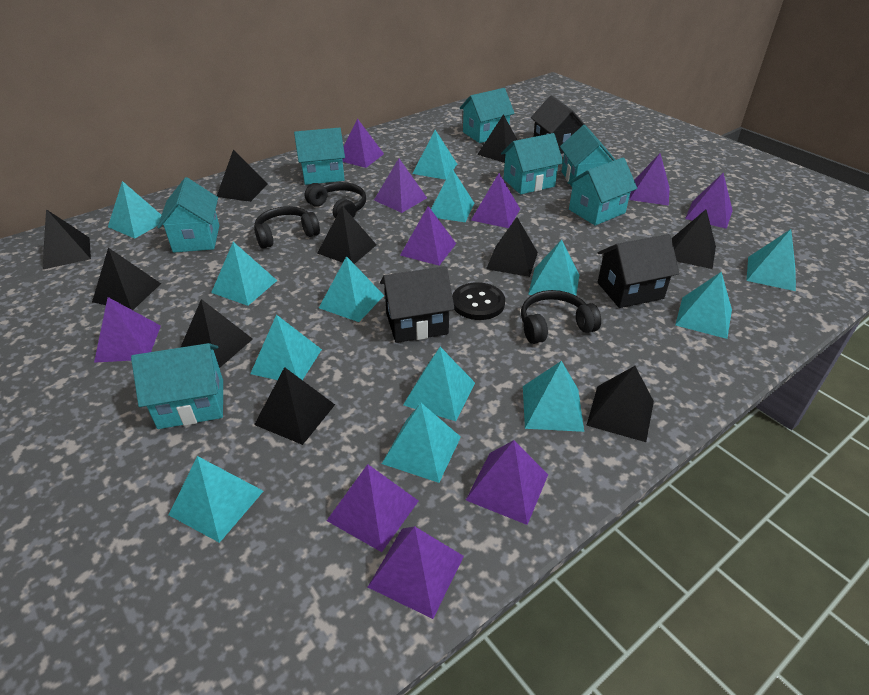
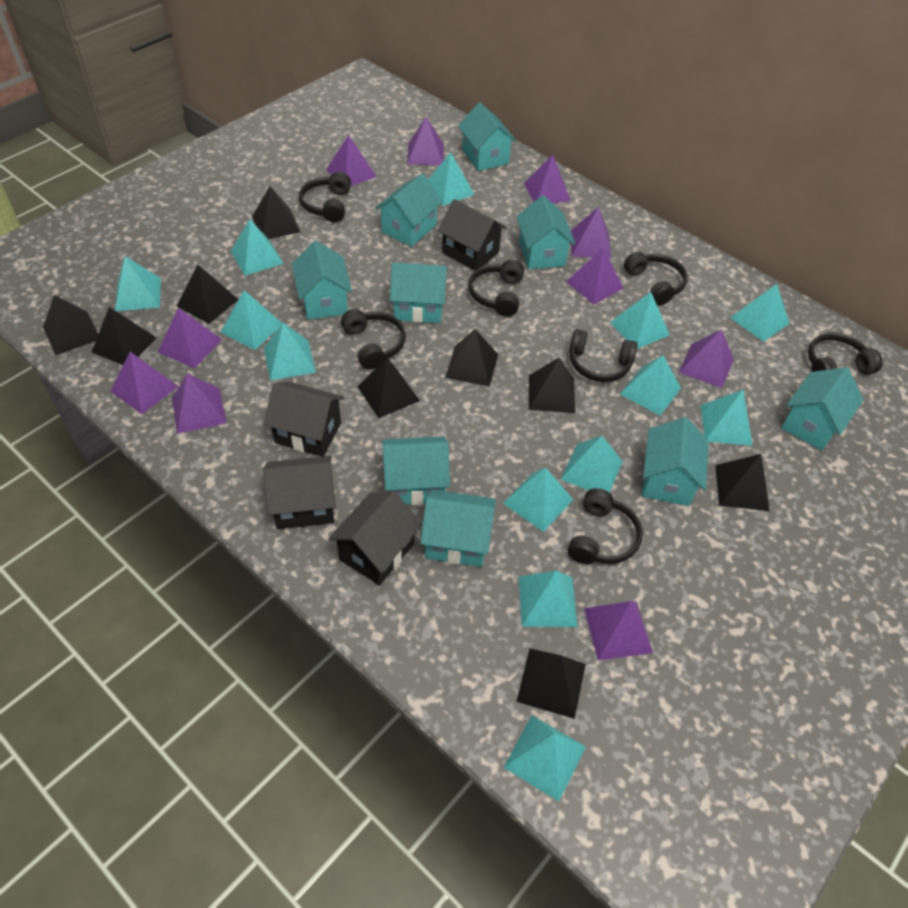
black button: 1 -> 0
black headphones: 3 -> 7
black house: 3 -> 4
black pyramid: 10 -> 9
turquoise house: 7 -> 9

